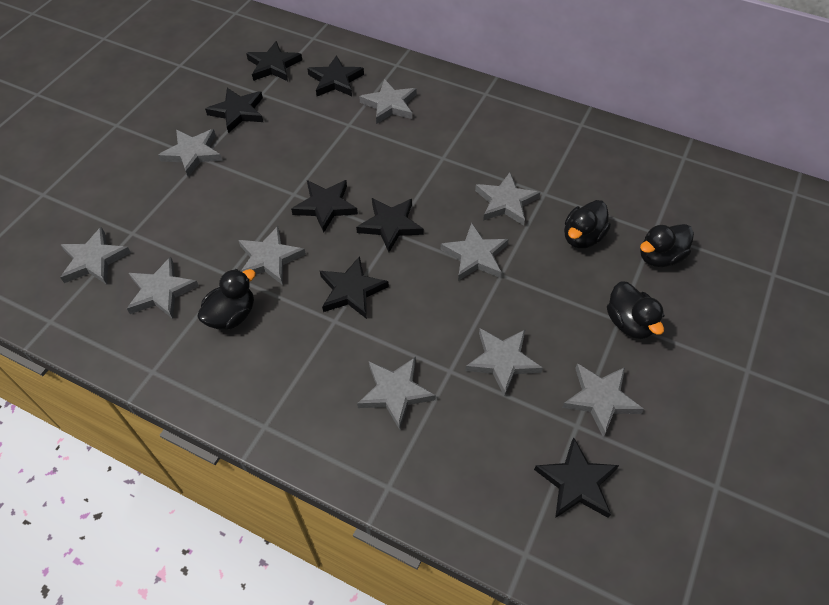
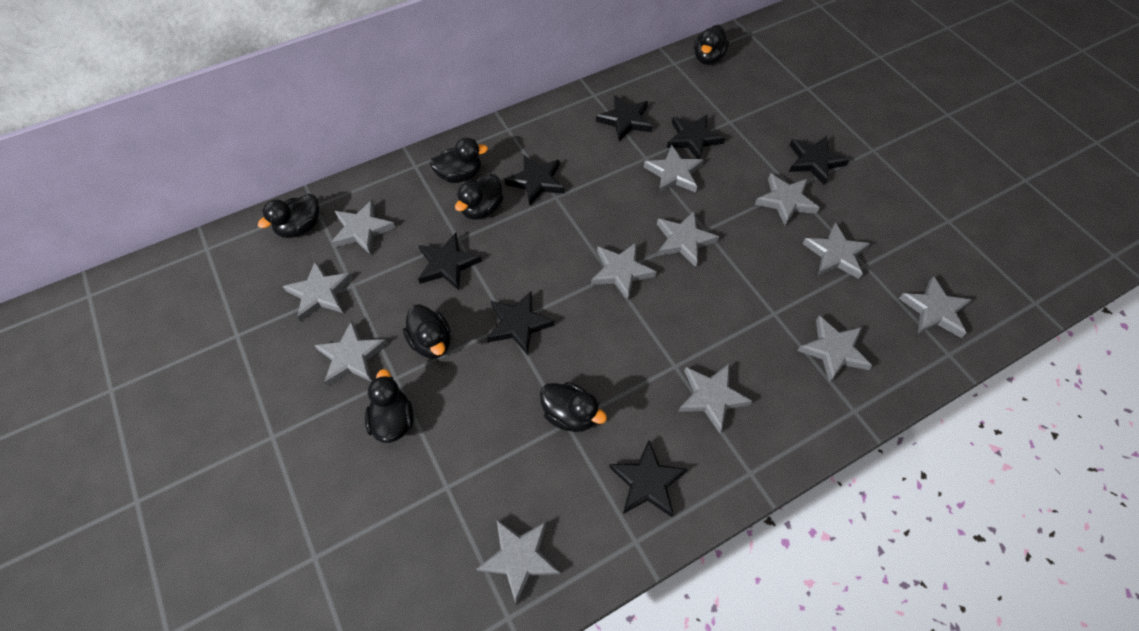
black duck: 4 -> 7
grey star: 10 -> 12

